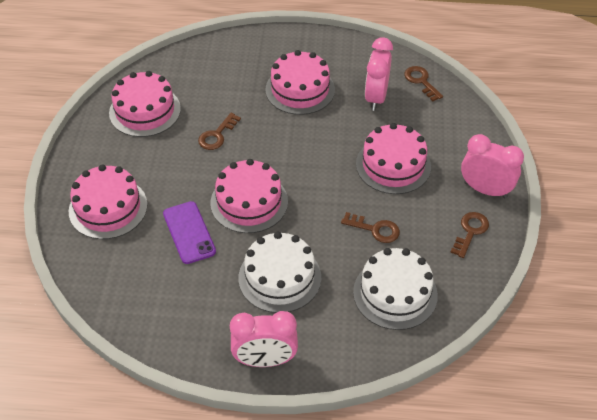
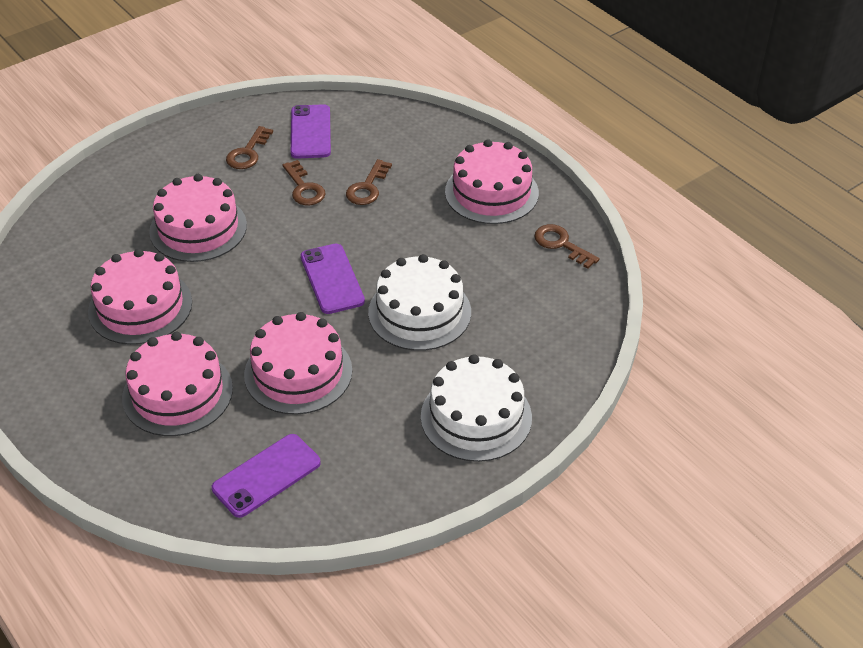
pink clock: 3 -> 0
purple phone: 1 -> 3

